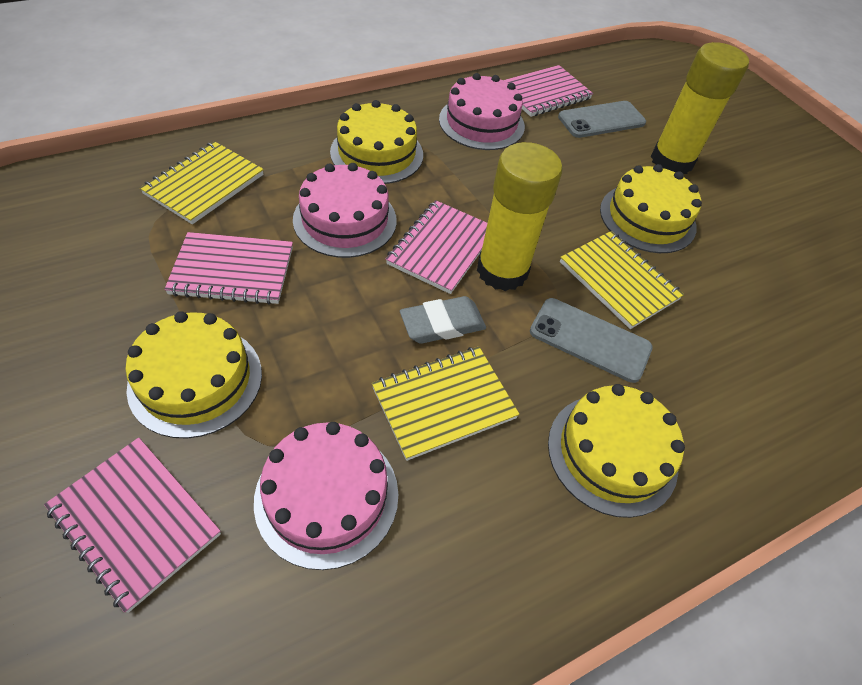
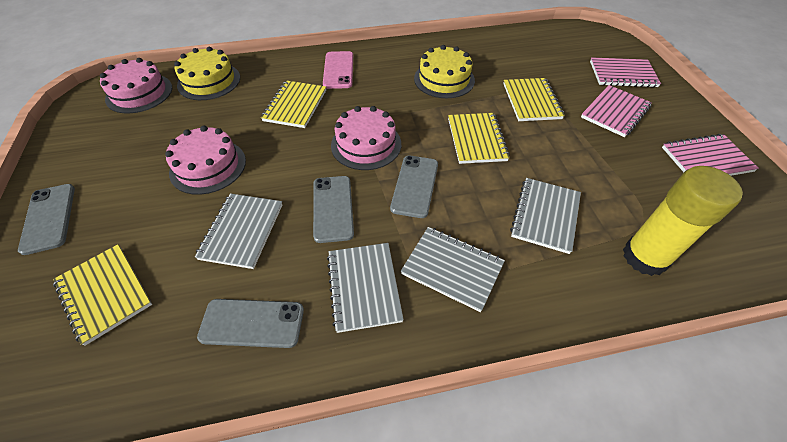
grey eraser: 1 -> 0
grey notebook: 0 -> 4
grey phone: 2 -> 4
pink notebook: 4 -> 3
pink phone: 0 -> 1
yellow cake: 4 -> 2
yellow glue stick: 2 -> 1
yellow notebook: 3 -> 4

